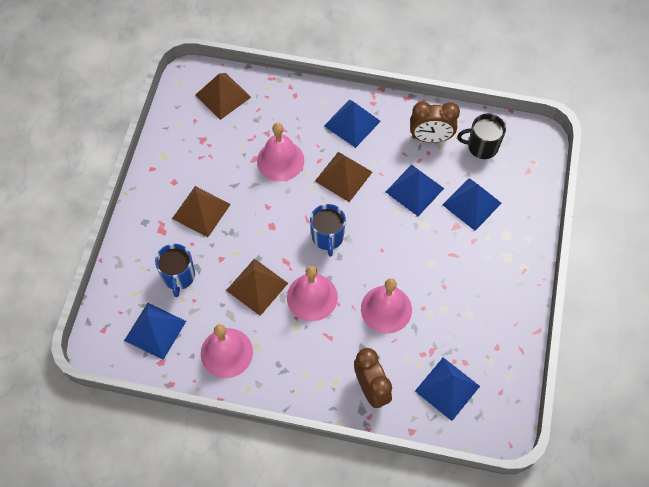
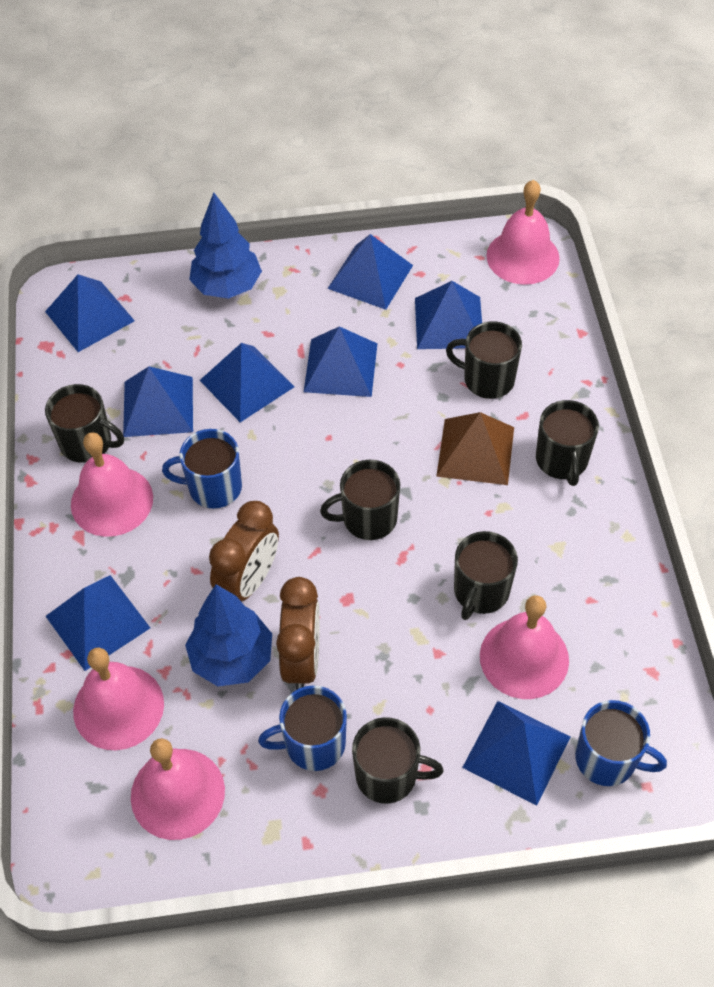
black mug: 1 -> 6
blue mug: 2 -> 3
blue pyramid: 5 -> 8
blue tree: 0 -> 2
brown pyramid: 4 -> 1
pink bell: 4 -> 5

